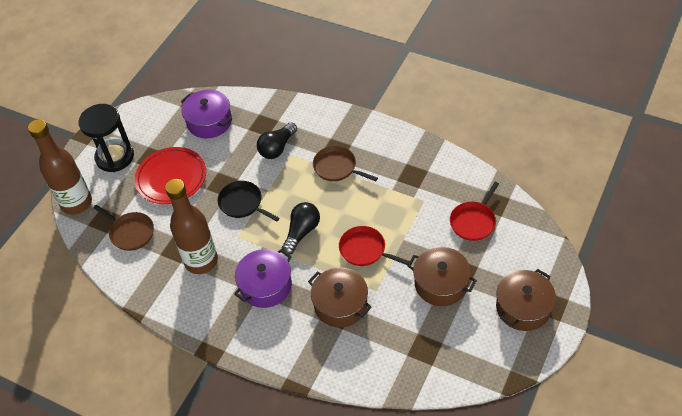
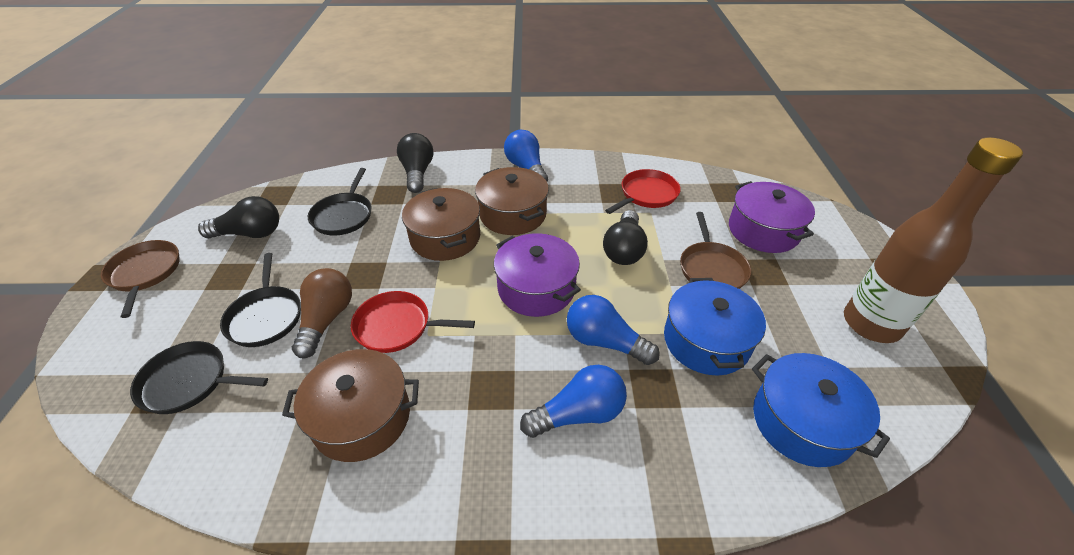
black hourglass: 1 -> 0
black light bulb: 2 -> 3
black pan: 1 -> 3
blue light bulb: 0 -> 3
blue pot: 0 -> 2
brown bottle: 2 -> 1
brown light bulb: 0 -> 1
red plate: 1 -> 0

